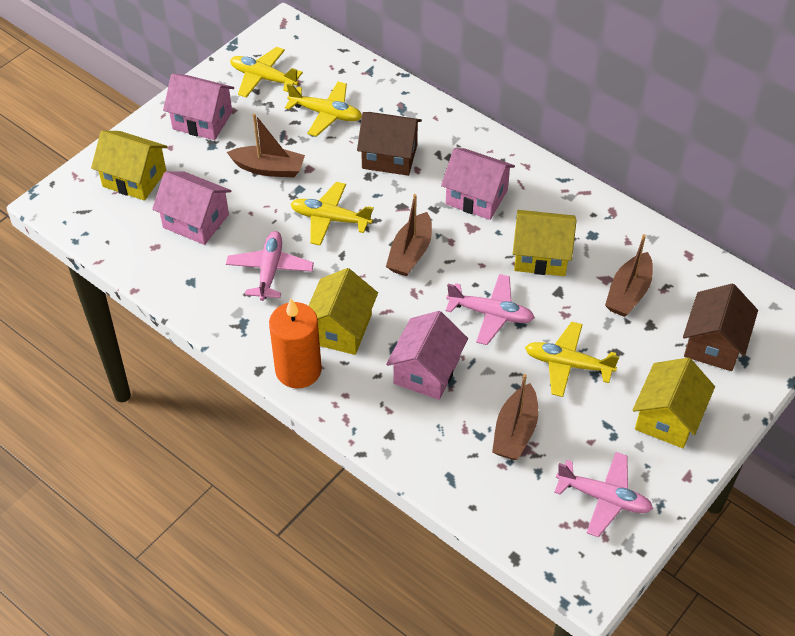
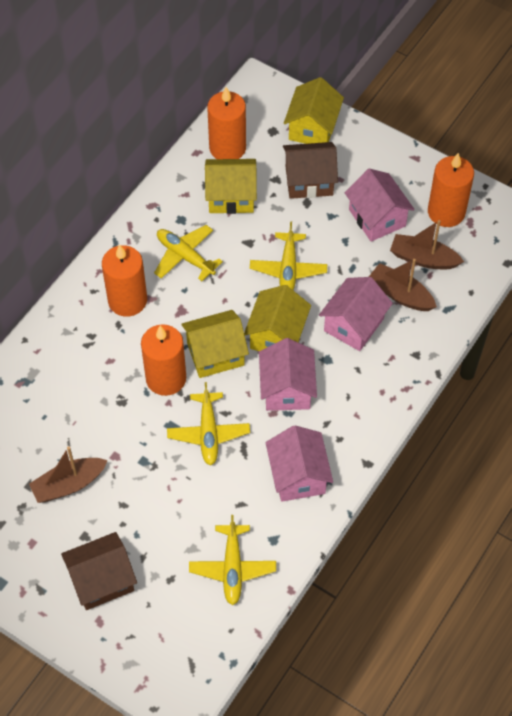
brown boat: 4 -> 3
orange candle: 1 -> 4
pink plane: 3 -> 0

